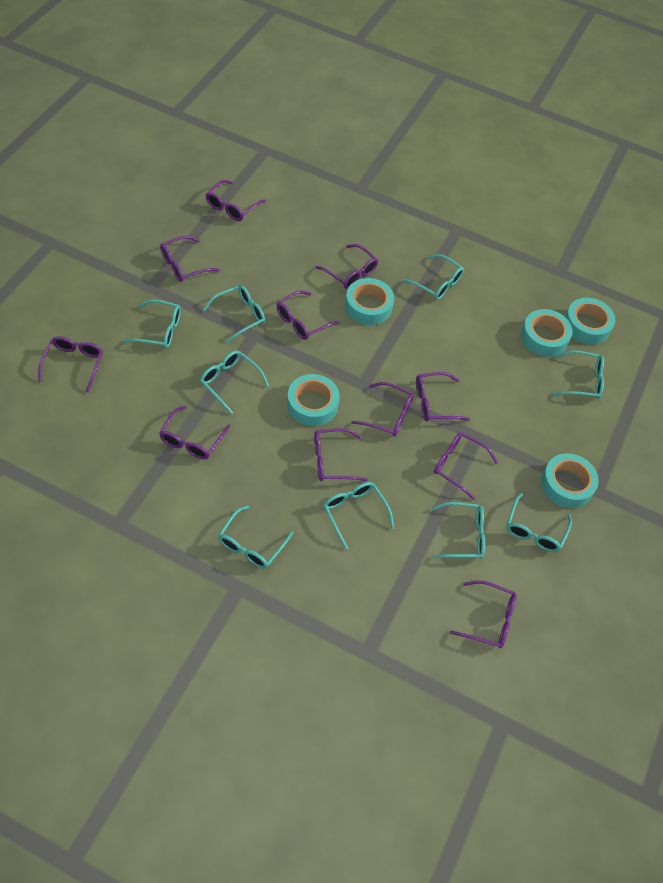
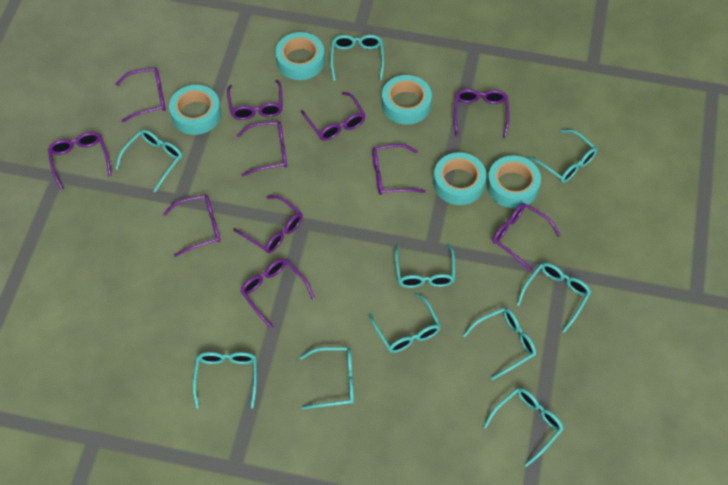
turquoise glasses: 9 -> 10

